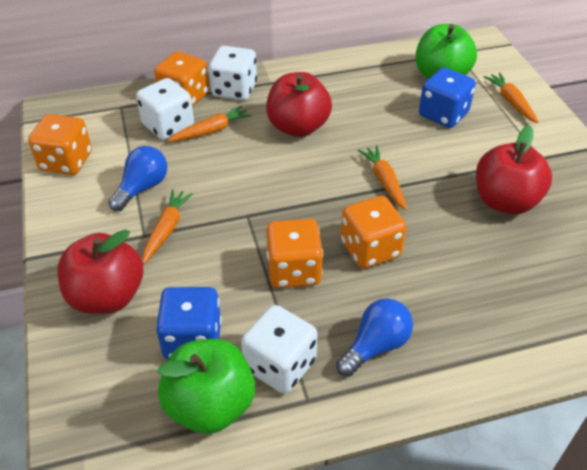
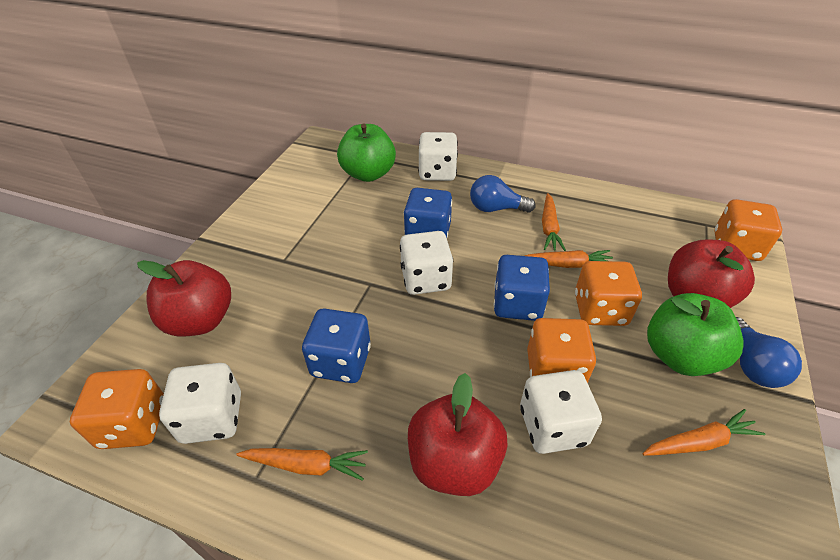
blue dice: 2 -> 3
white dice: 3 -> 4

